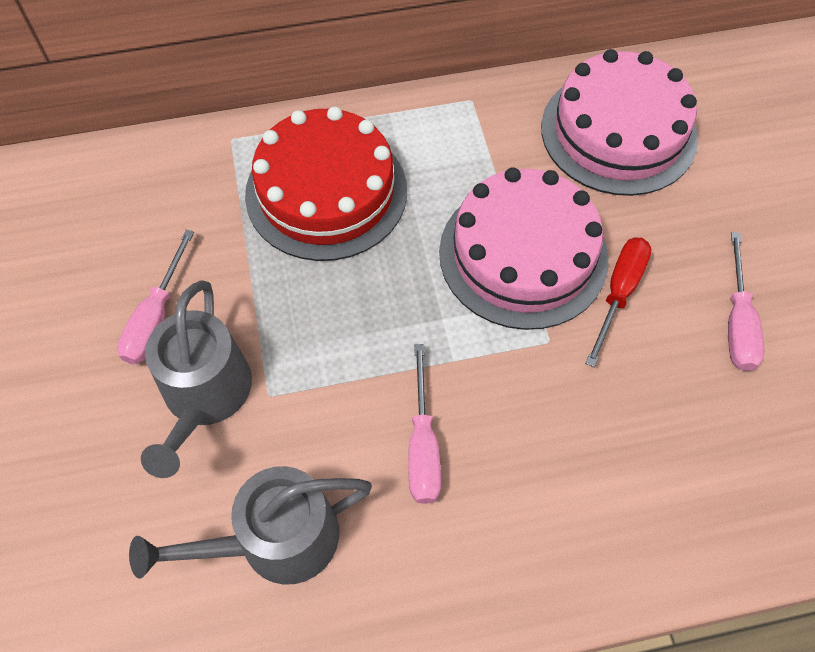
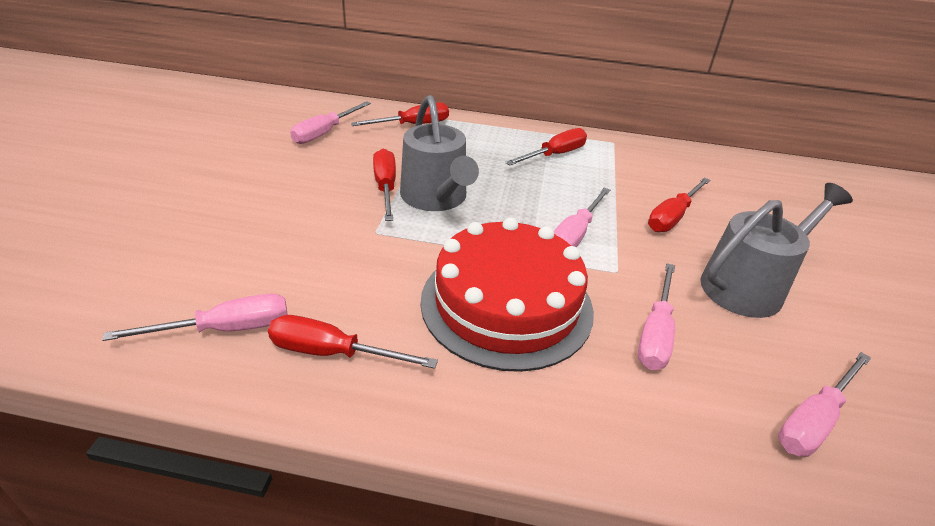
pink cake: 2 -> 0
pink screwdriver: 3 -> 5
red screwdriver: 1 -> 5

